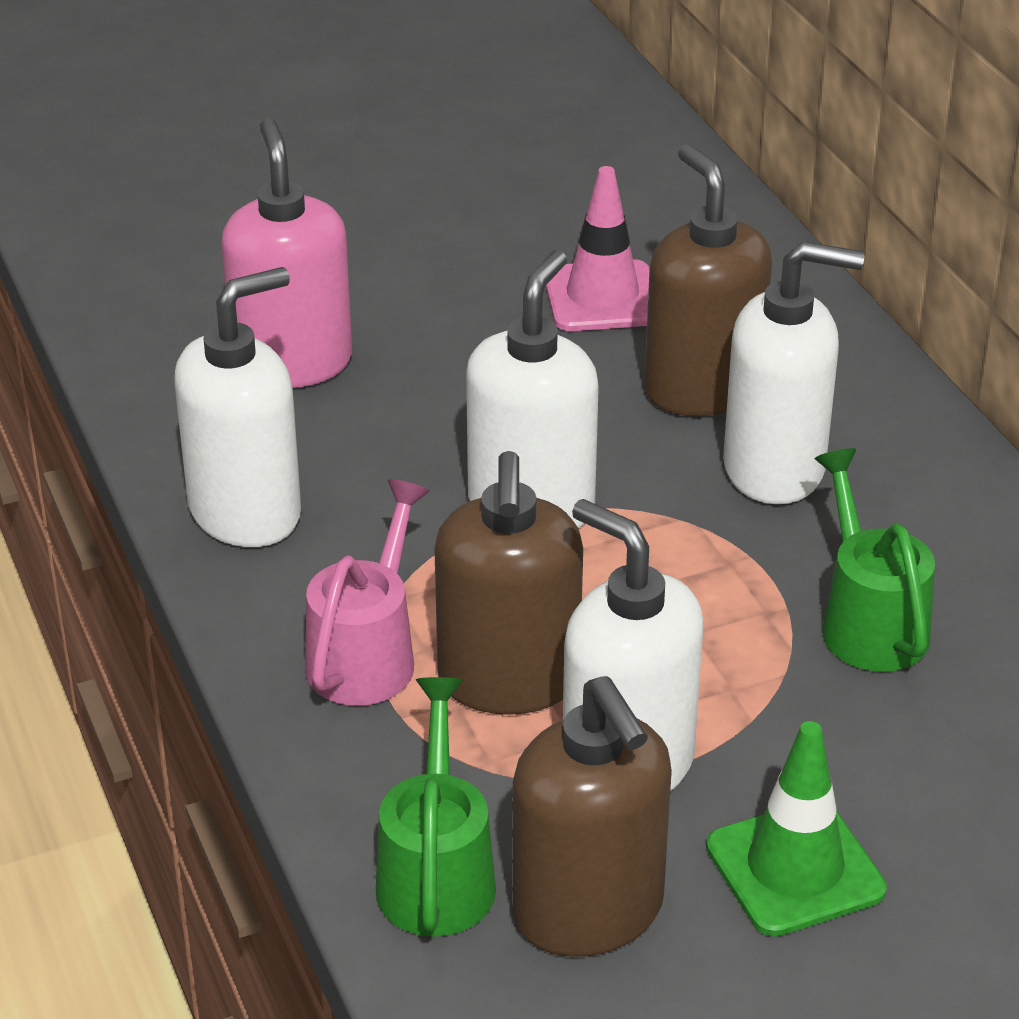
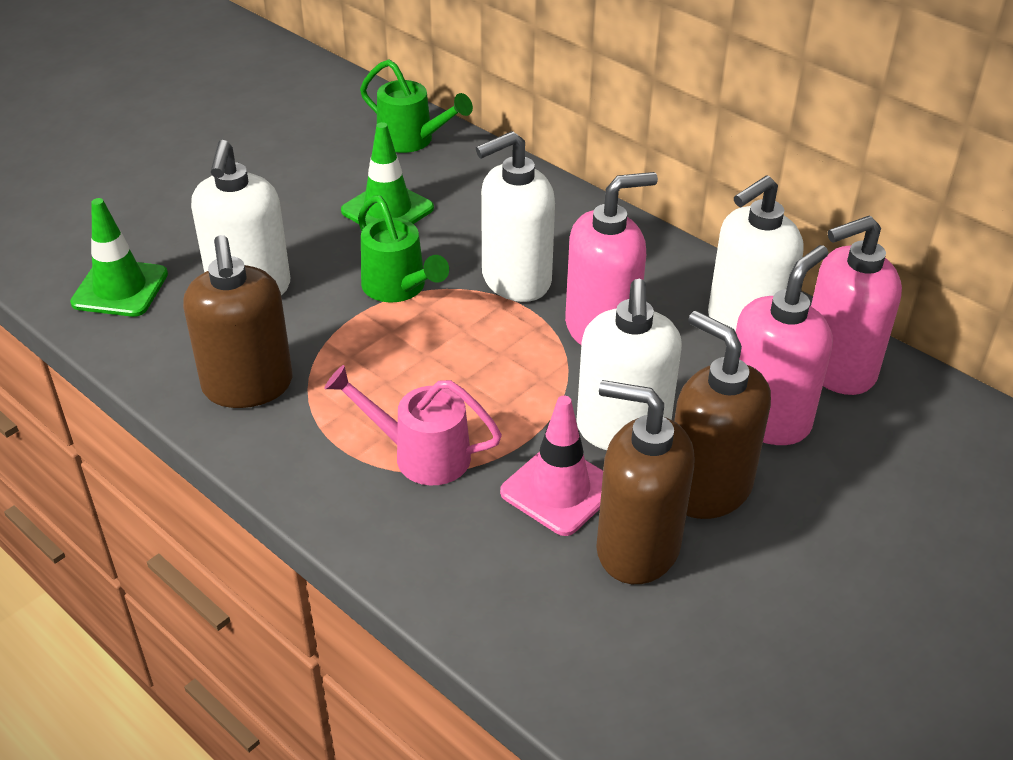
green traffic cone: 1 -> 2
pink soap dispenser: 1 -> 3

